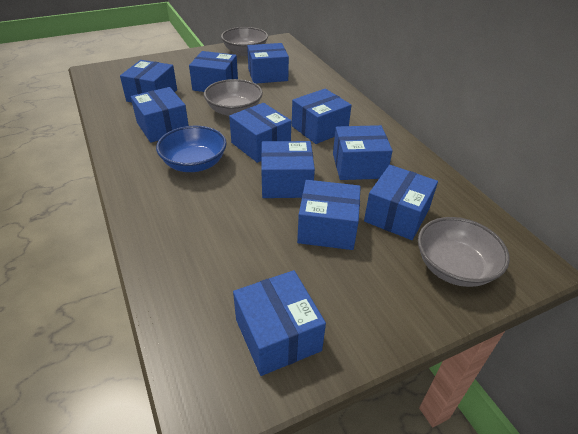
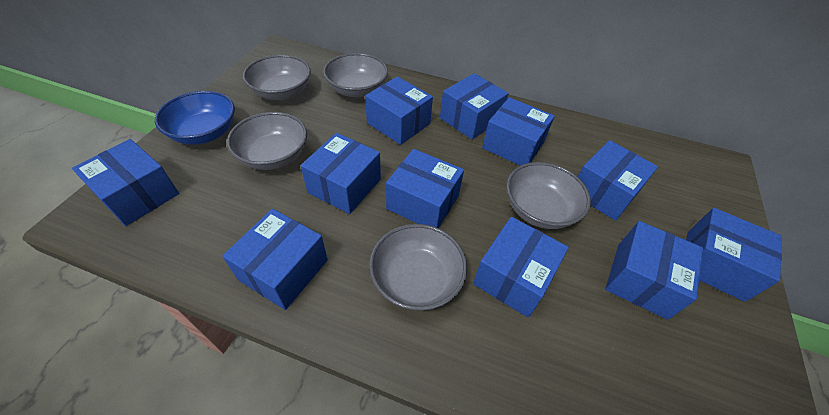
grey bowl: 3 -> 5

